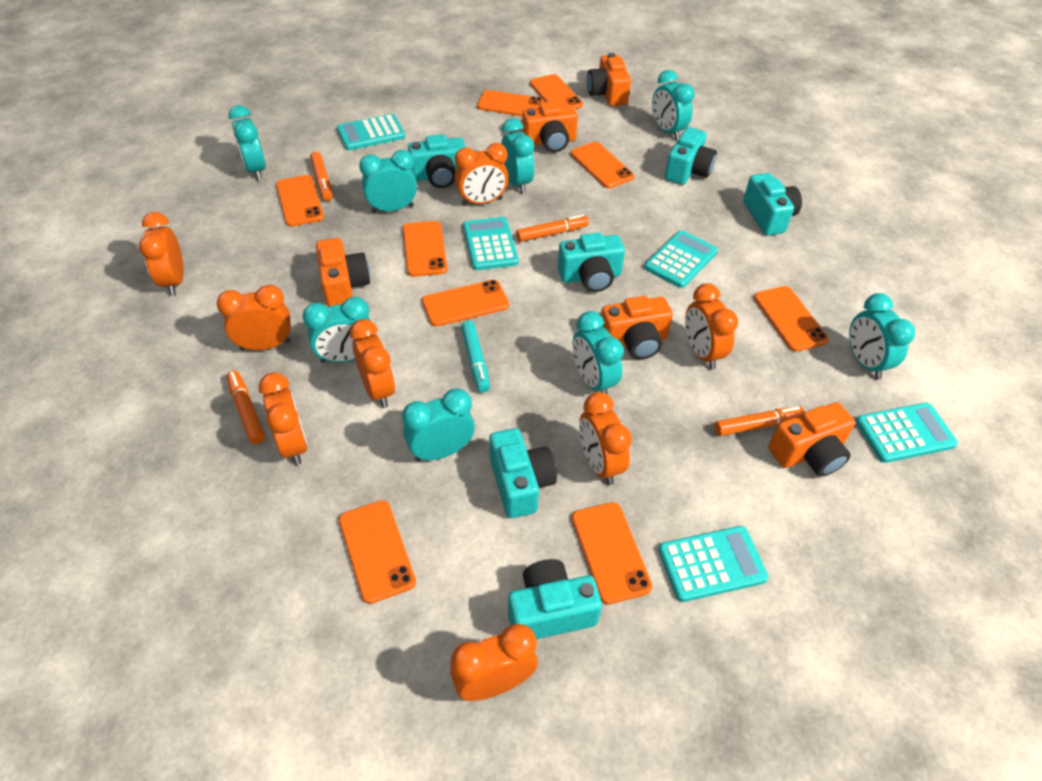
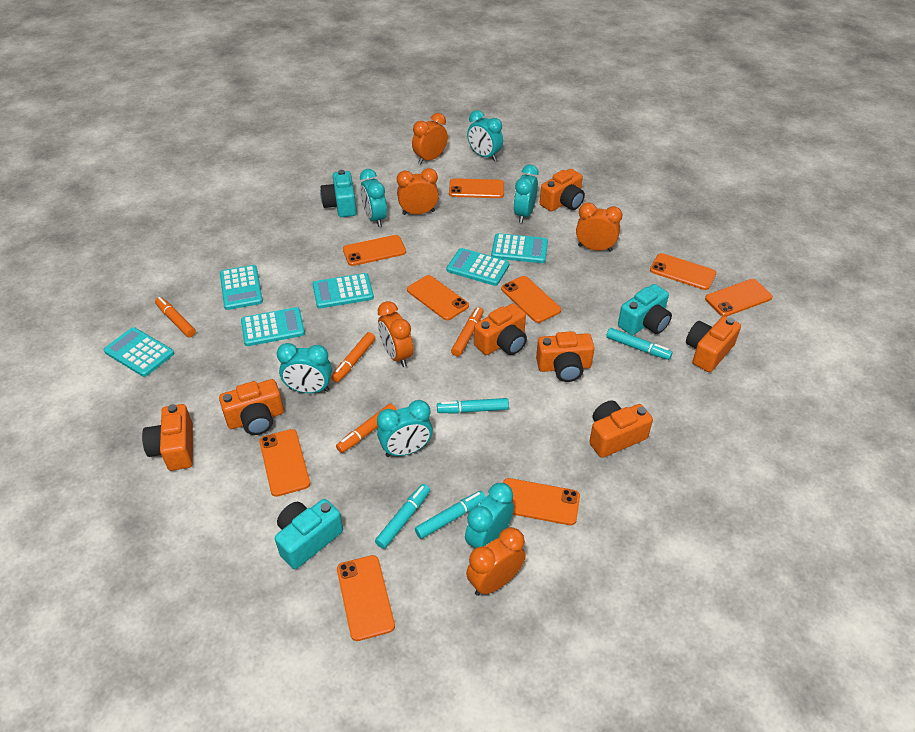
orange camera: 5 -> 7
orange clock: 8 -> 5
turquoise calculator: 5 -> 6
turquoise camera: 6 -> 3
turquoise clock: 8 -> 6
turquoise marker: 1 -> 4

